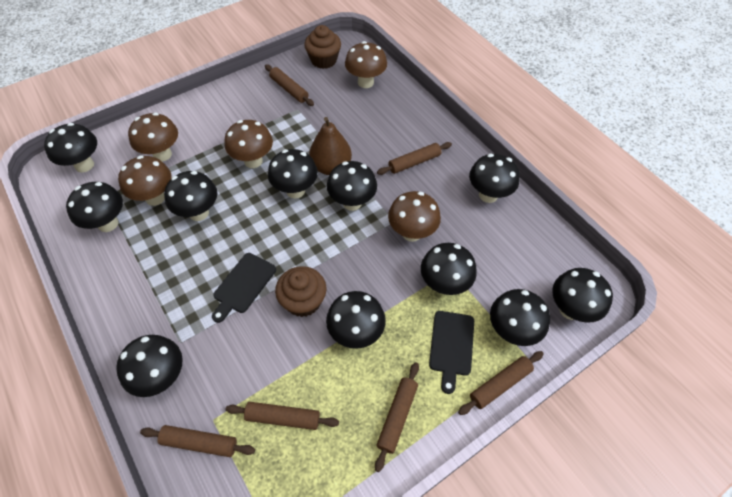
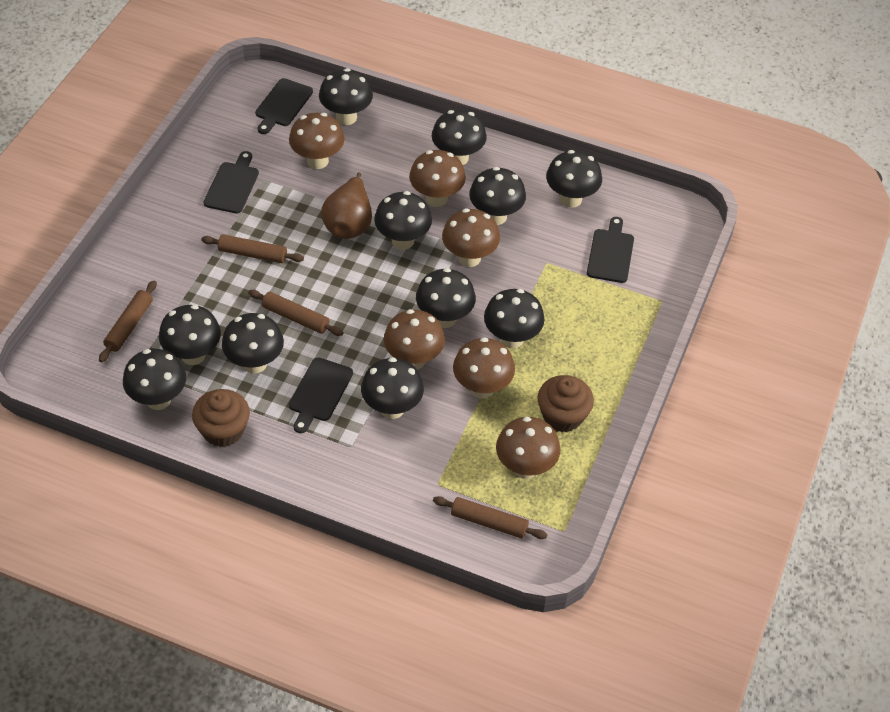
black cutting board: 2 -> 4
brown mushroom: 5 -> 6
brown rolling pin: 6 -> 4

